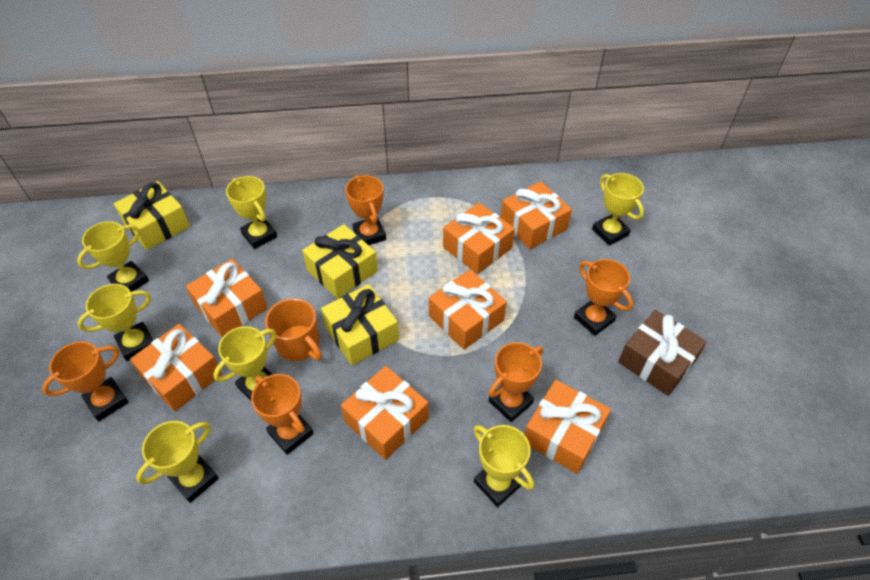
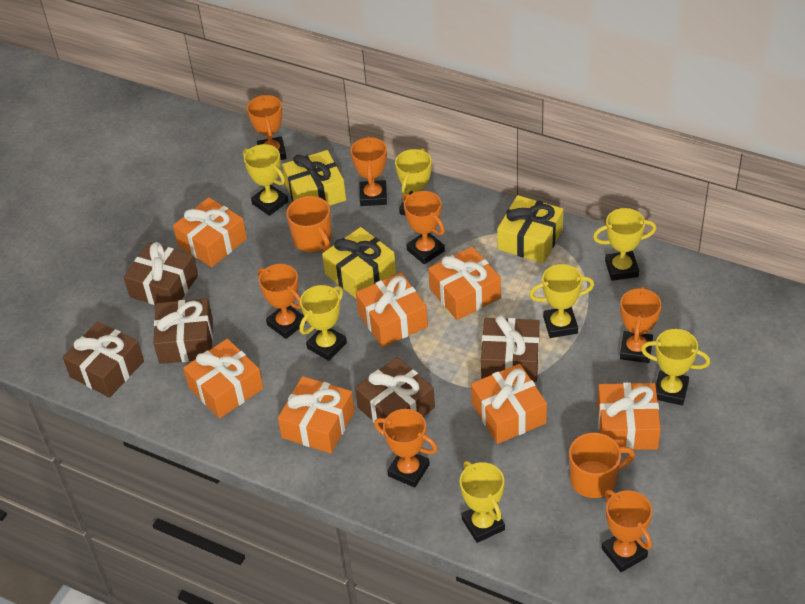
brown gift: 1 -> 5
orange mug: 1 -> 2
orange trophy: 5 -> 7

